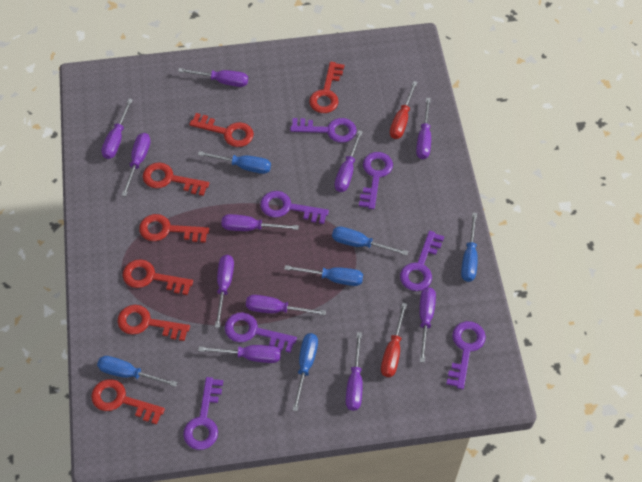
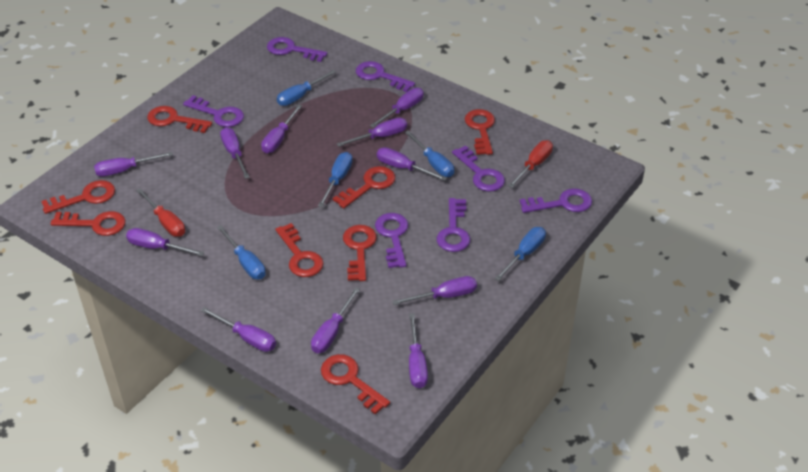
blue screwdriver: 6 -> 5
red key: 7 -> 8

